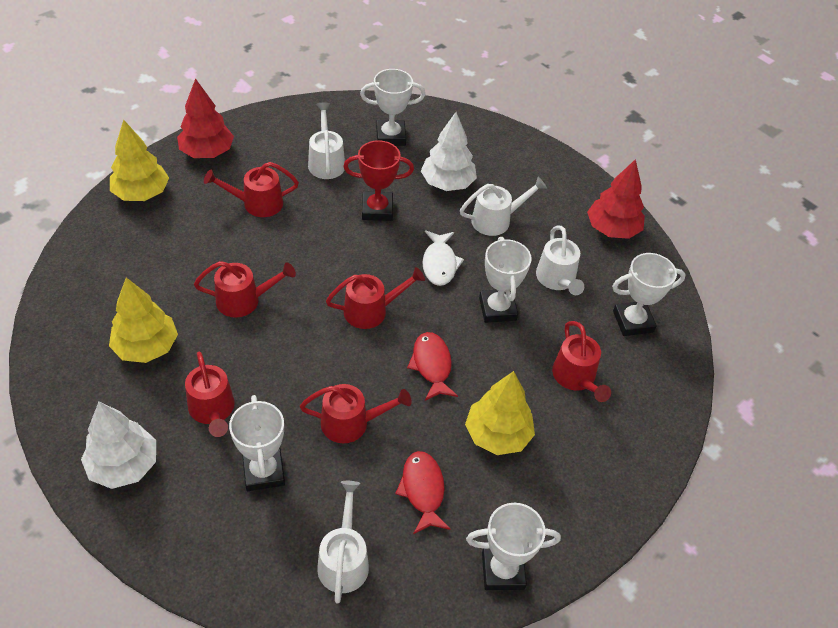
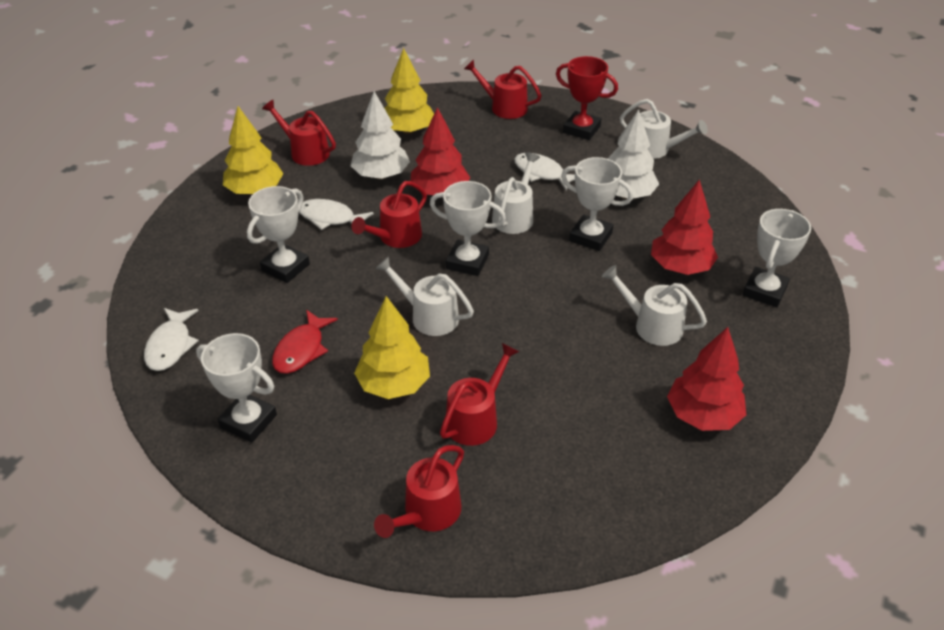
red fish: 2 -> 1
red tree: 2 -> 3
red watering can: 6 -> 5
white fish: 1 -> 3

